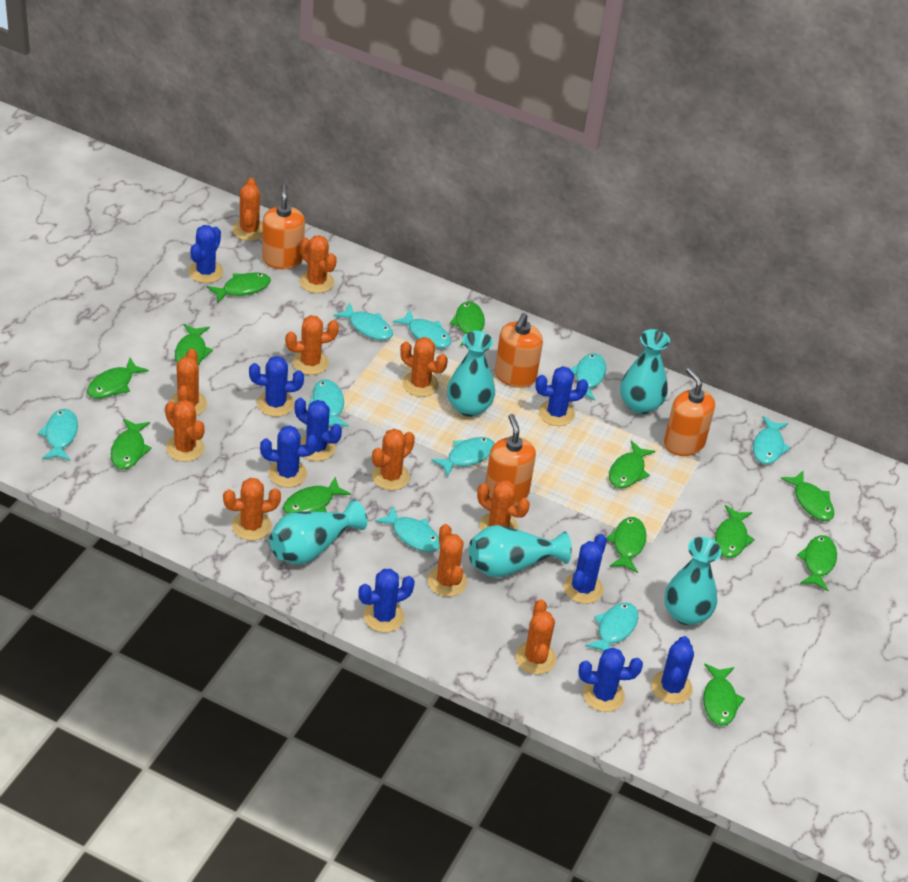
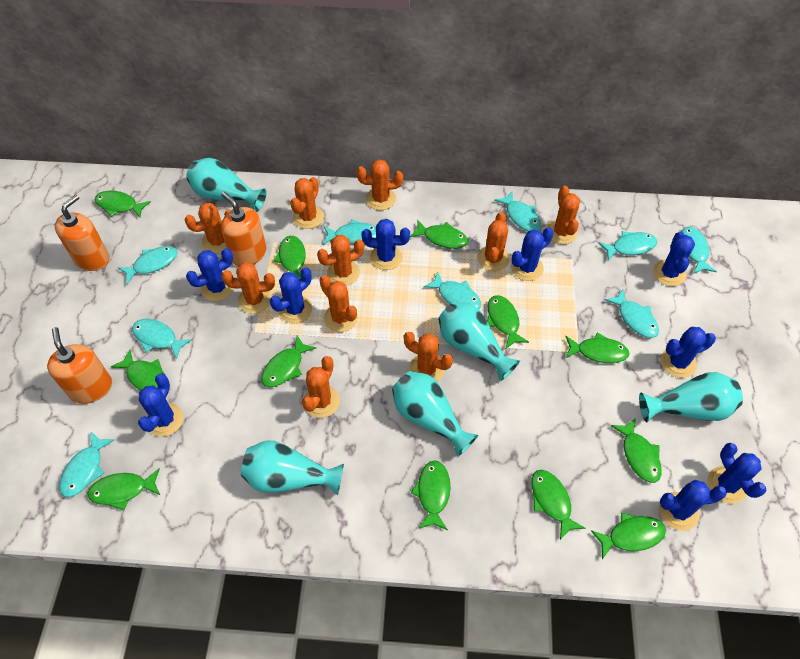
orange cactus: 11 -> 10
orange soap dispenser: 4 -> 3

